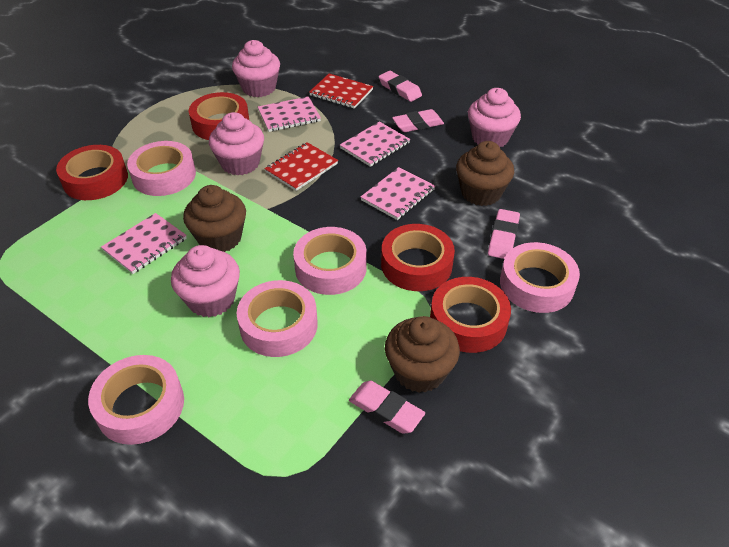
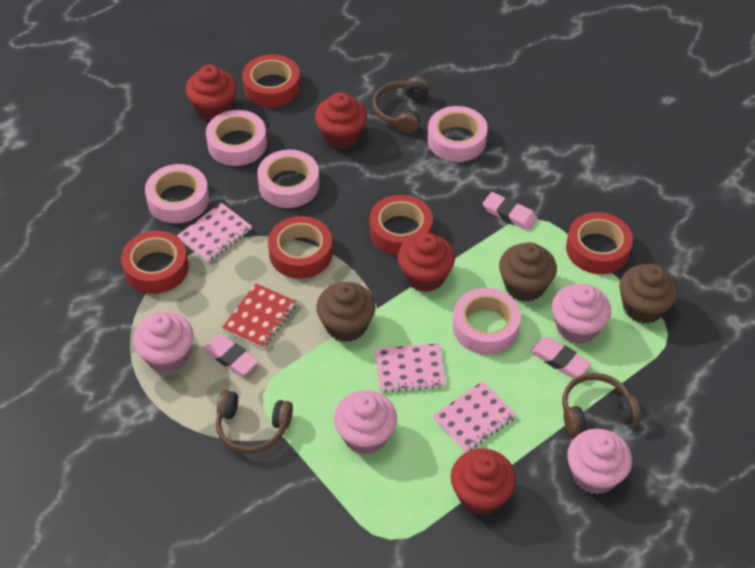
brown headphones: 0 -> 3
pink eraser: 4 -> 3
pink notebook: 4 -> 3
red cupcake: 0 -> 4
red notebook: 2 -> 1
red tape: 4 -> 5

